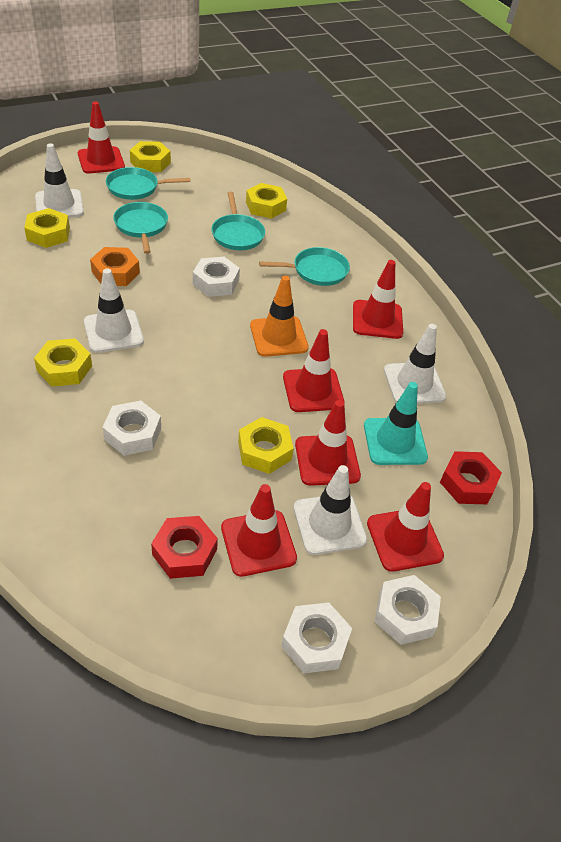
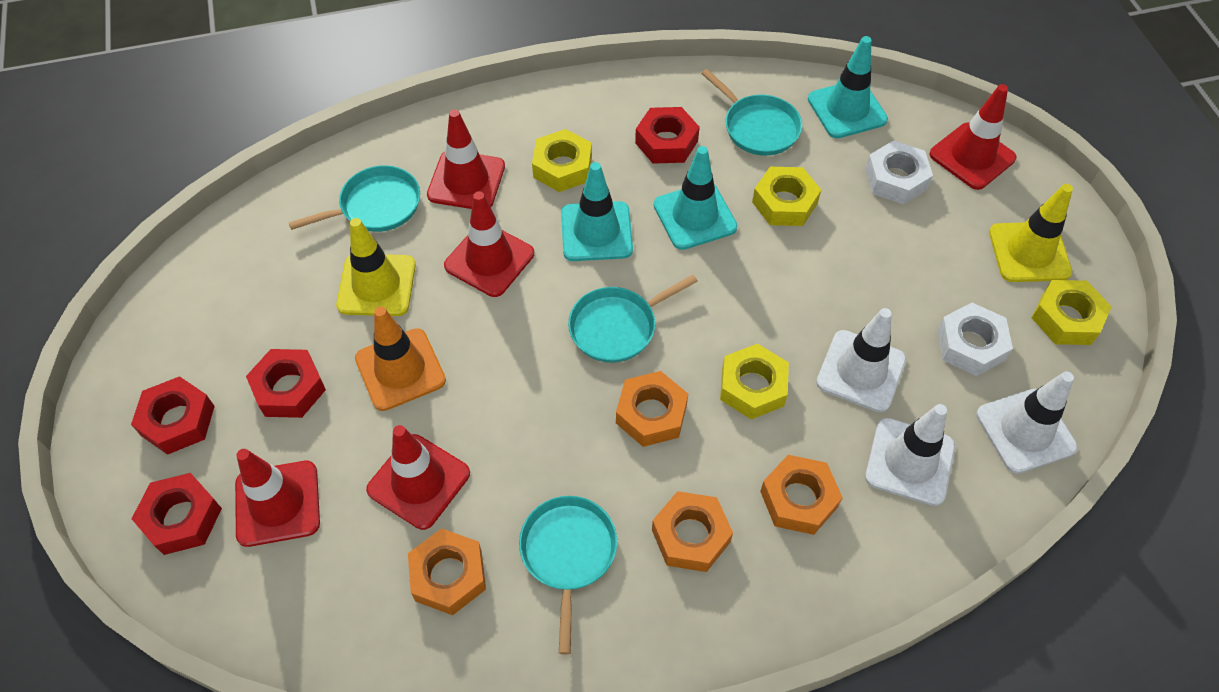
orange nut: 1 -> 4
red nut: 2 -> 4
red traffic cone: 6 -> 5
turquoise traffic cone: 1 -> 3
white nut: 4 -> 2
white traffic cone: 4 -> 3
yellow nut: 5 -> 4
yellow traffic cone: 0 -> 2

